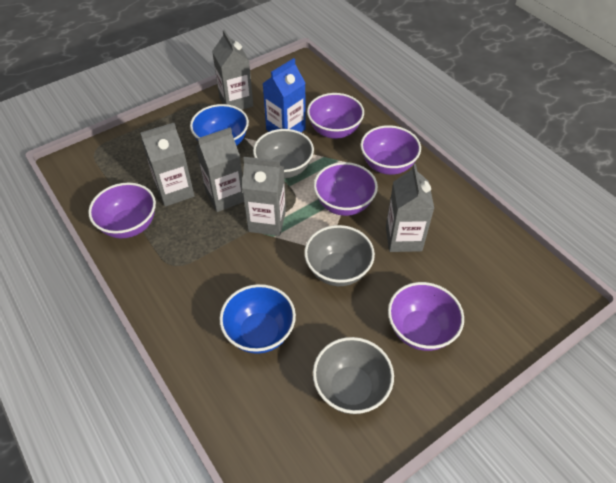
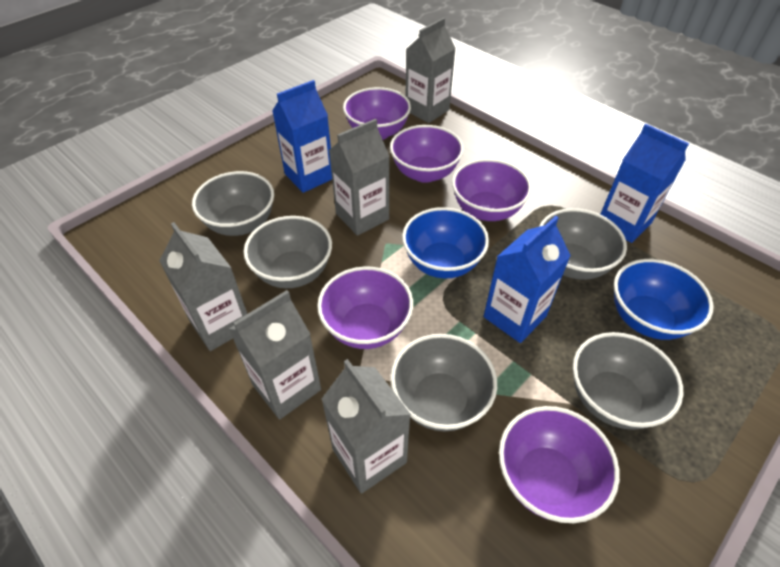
blue carton: 1 -> 3
grey bowl: 3 -> 5

